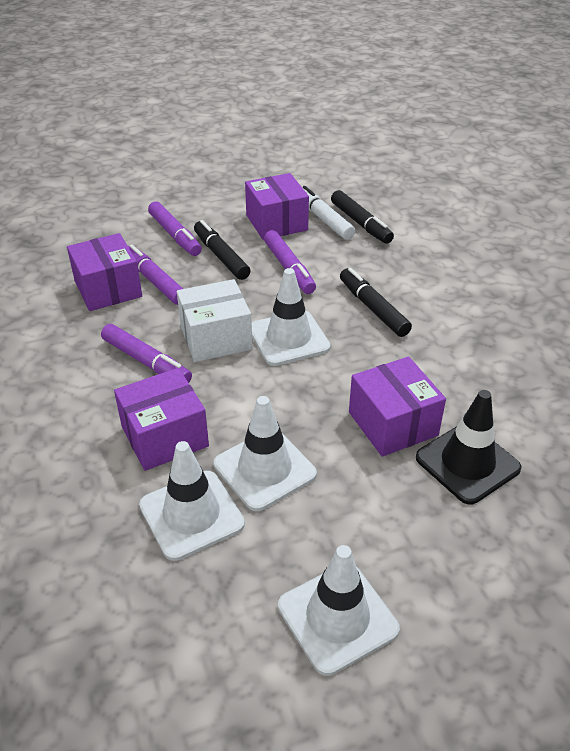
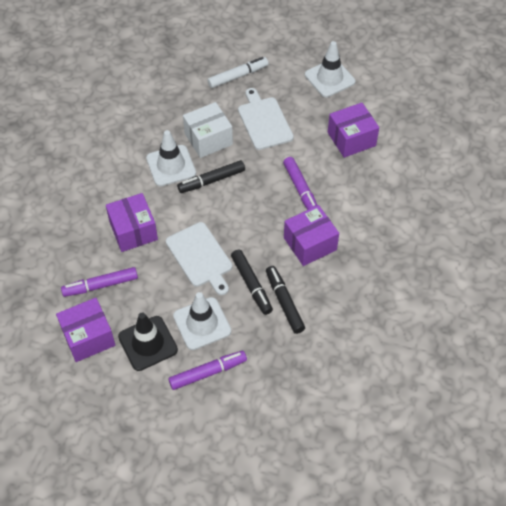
purple marker: 4 -> 3
white cutting board: 0 -> 2
white traffic cone: 4 -> 3

